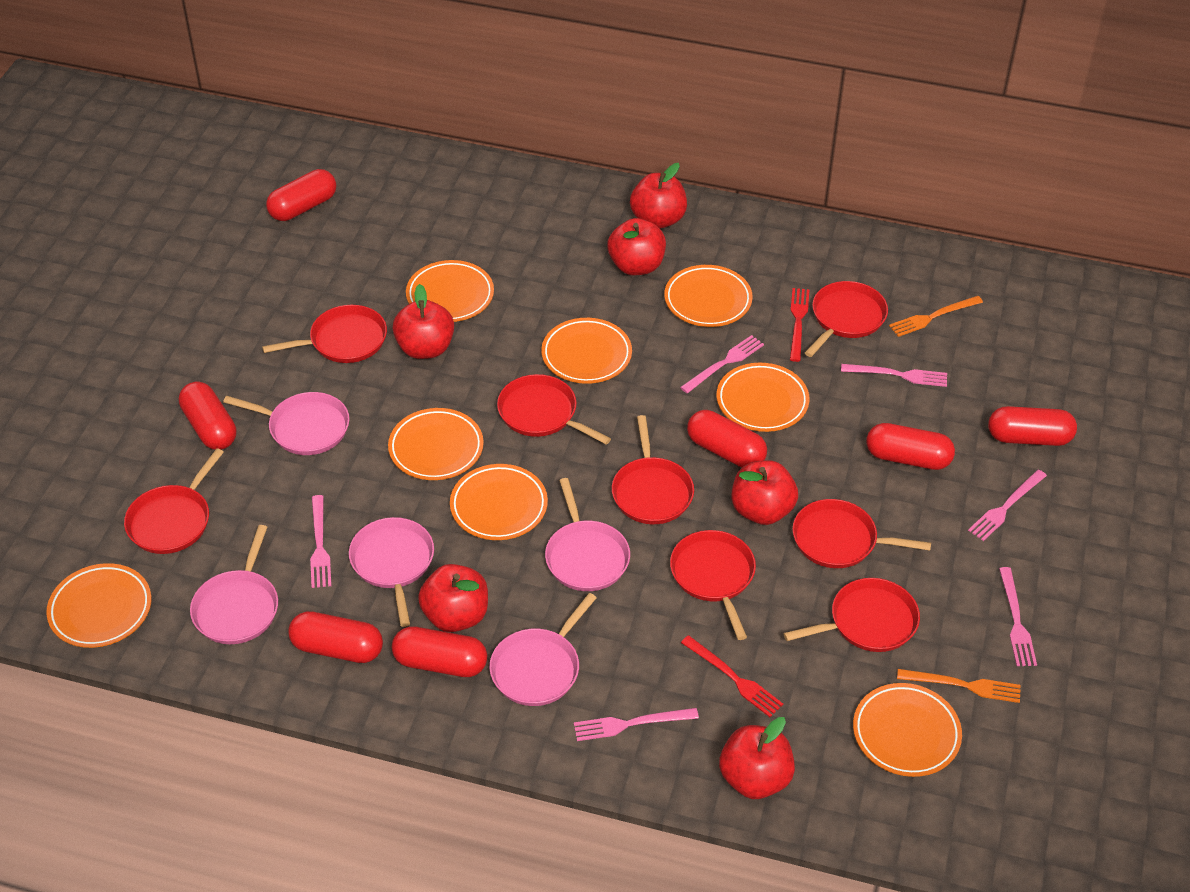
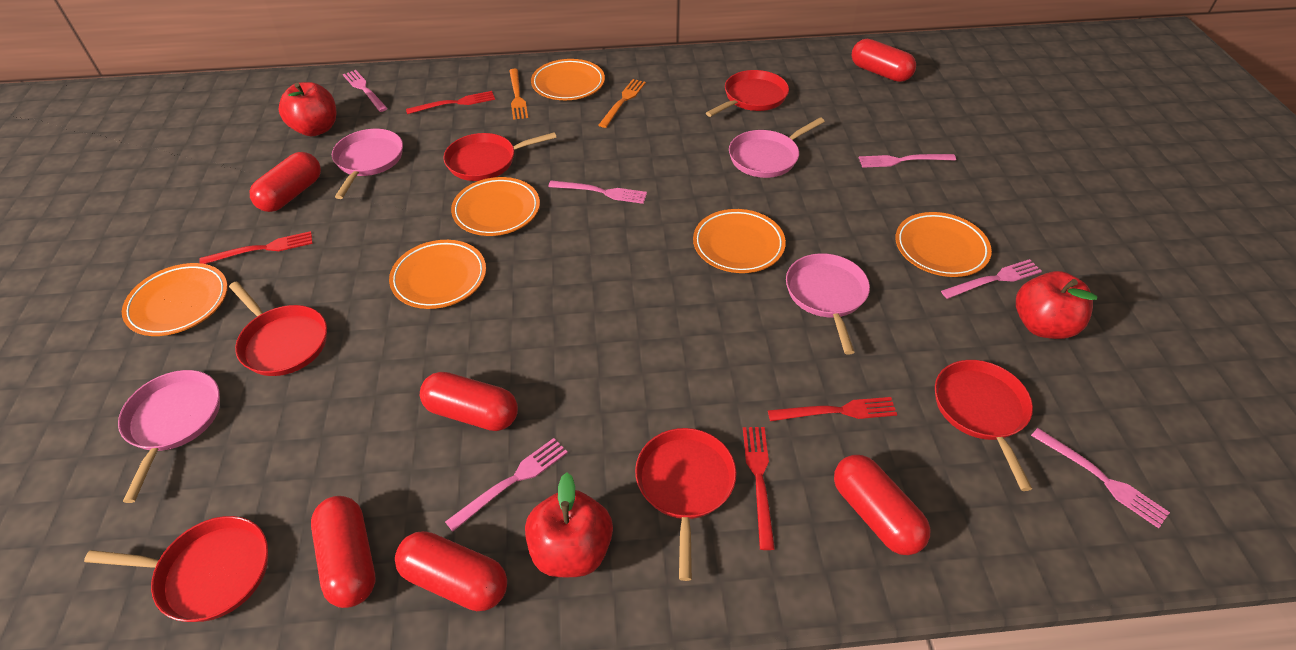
orange plate: 8 -> 6
pink pan: 5 -> 4
red apple: 6 -> 3
red capsule: 7 -> 6
red fork: 2 -> 4
red pan: 8 -> 6

